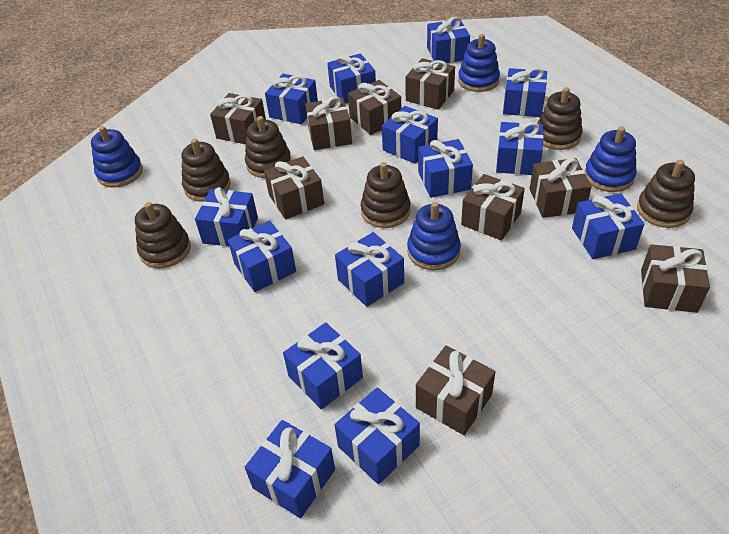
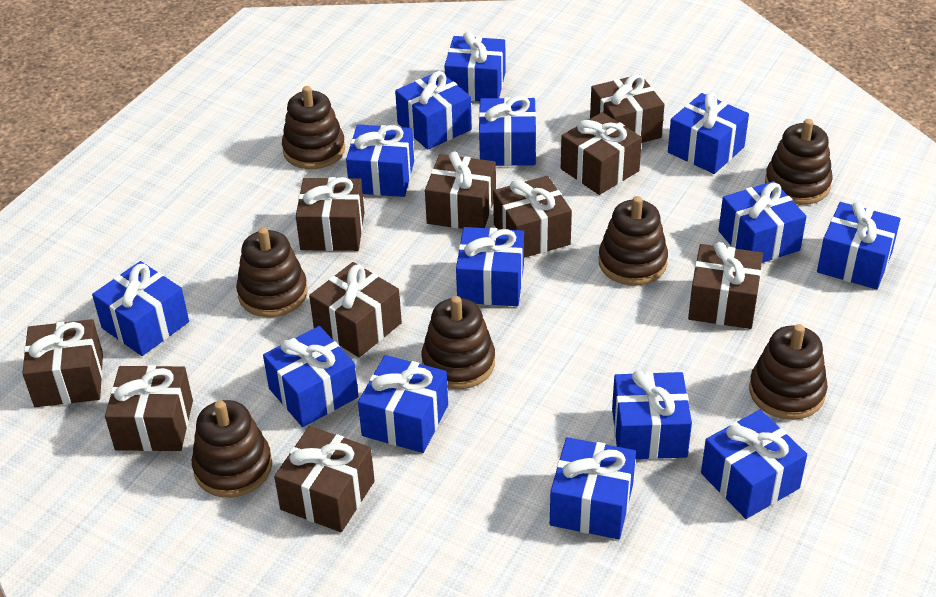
blue stacking toy: 4 -> 0
brown gift: 9 -> 10
brown stacking toy: 6 -> 7

